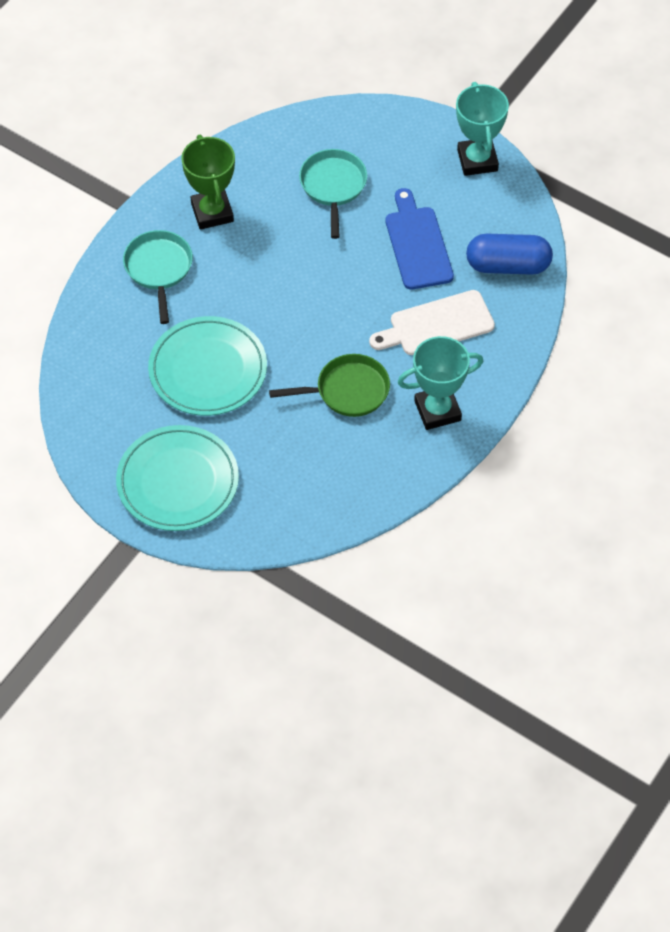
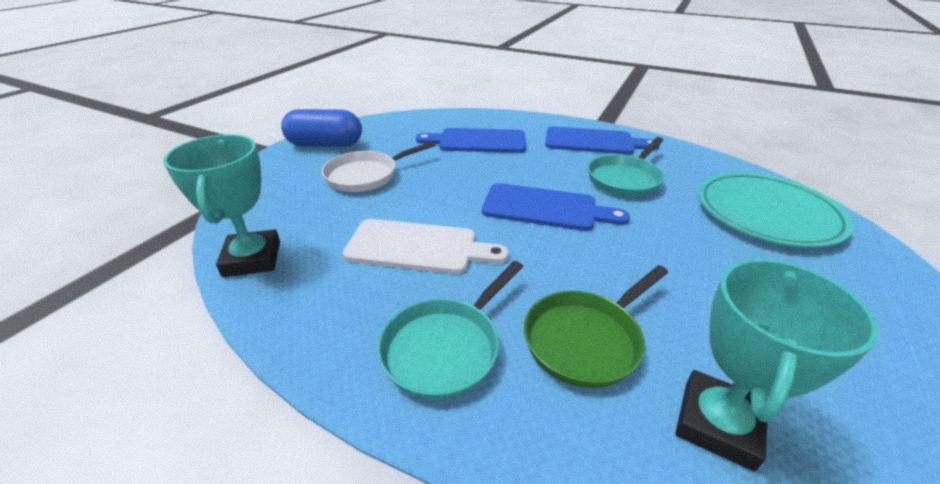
blue cutting board: 1 -> 3
green trophy: 1 -> 0
turquoise plate: 2 -> 1
white pan: 0 -> 1

